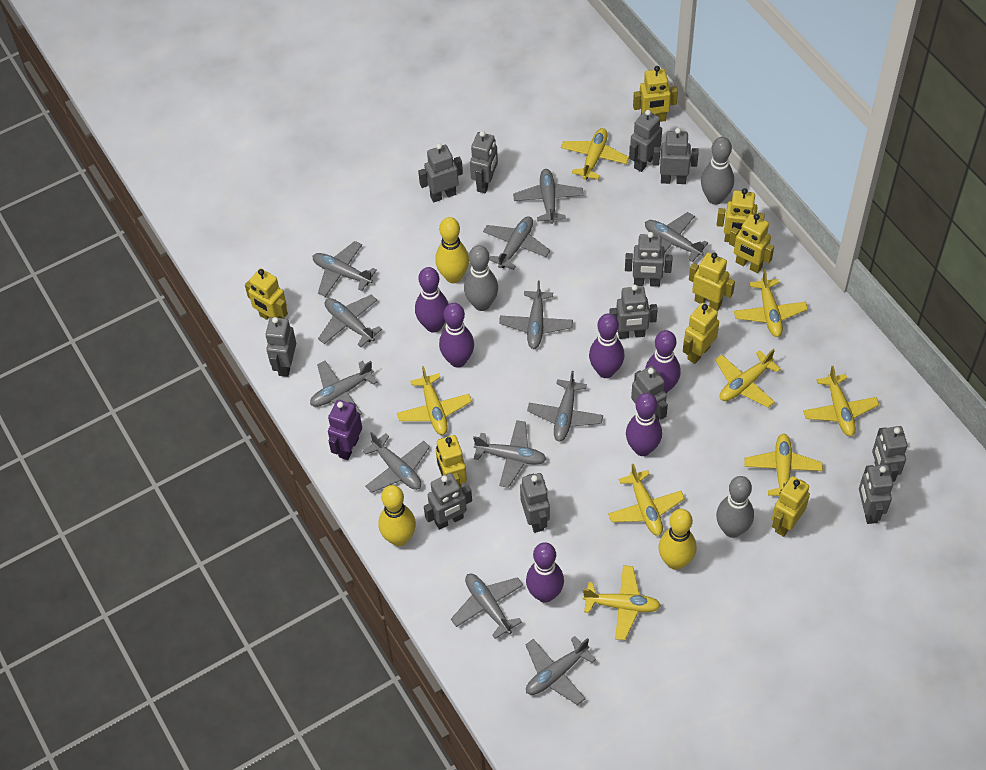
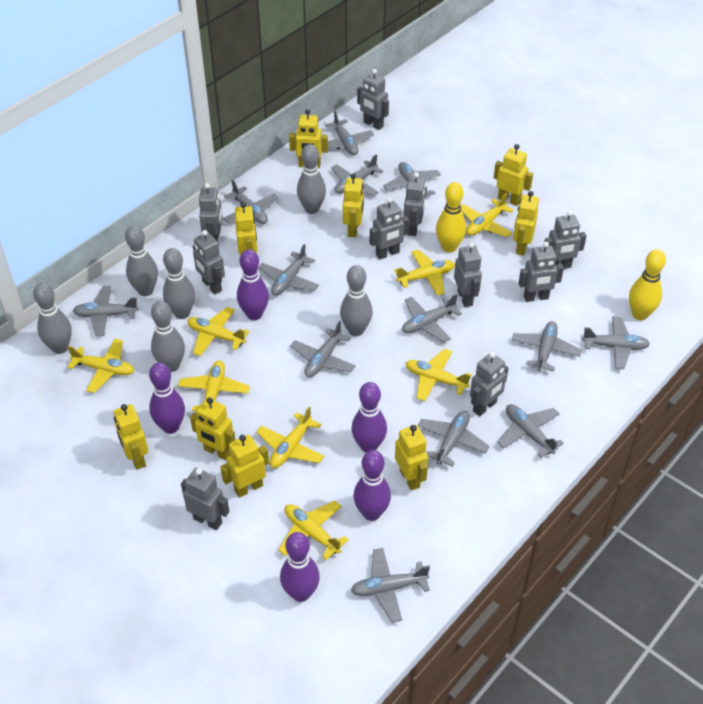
grey bowling pin: 3 -> 6
grey plane: 12 -> 13
grey robot: 12 -> 10
purple bowling pin: 6 -> 5
purple robot: 1 -> 0
yellow bowling pin: 3 -> 2
yellow robot: 8 -> 9

